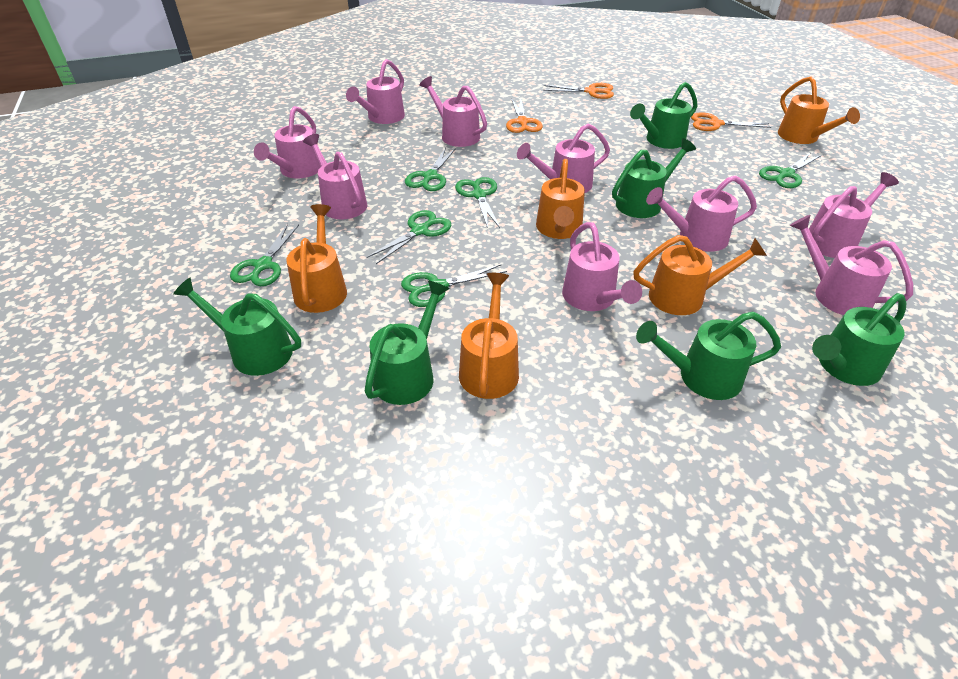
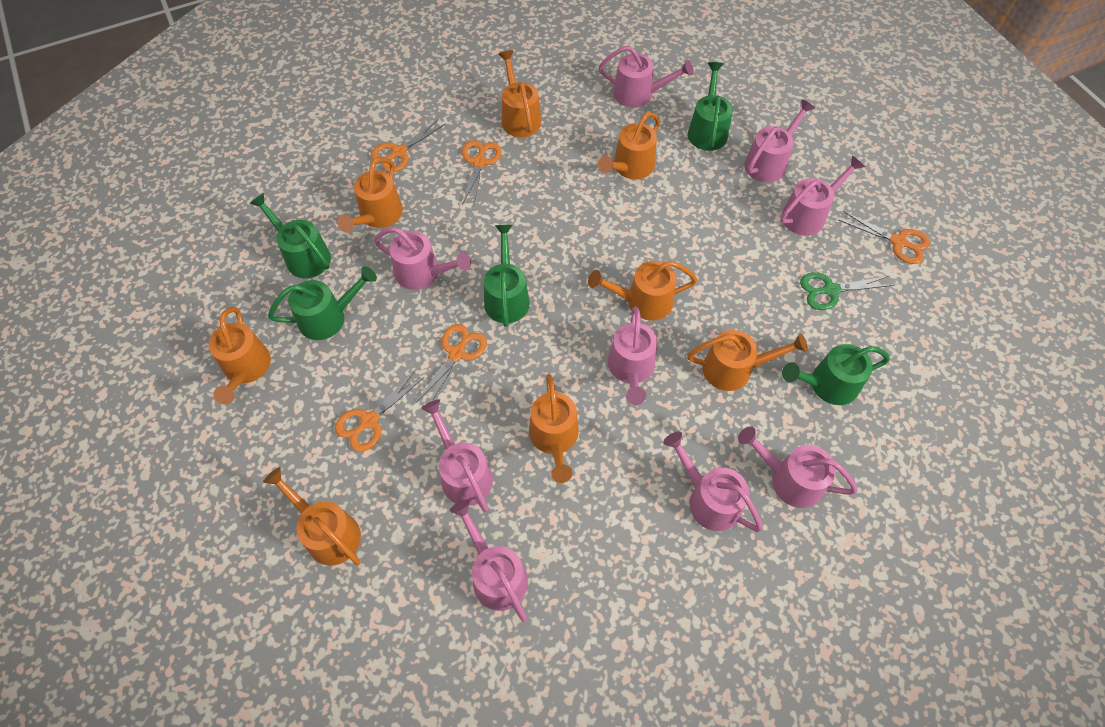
green scissors: 6 -> 1
green watering can: 6 -> 5
orange scissors: 3 -> 5
orange watering can: 5 -> 8

